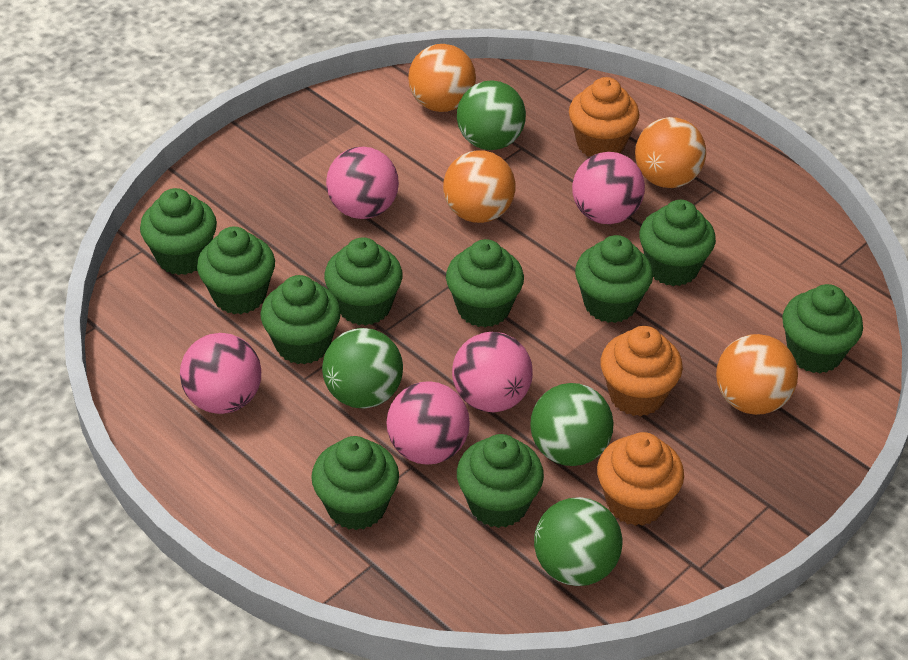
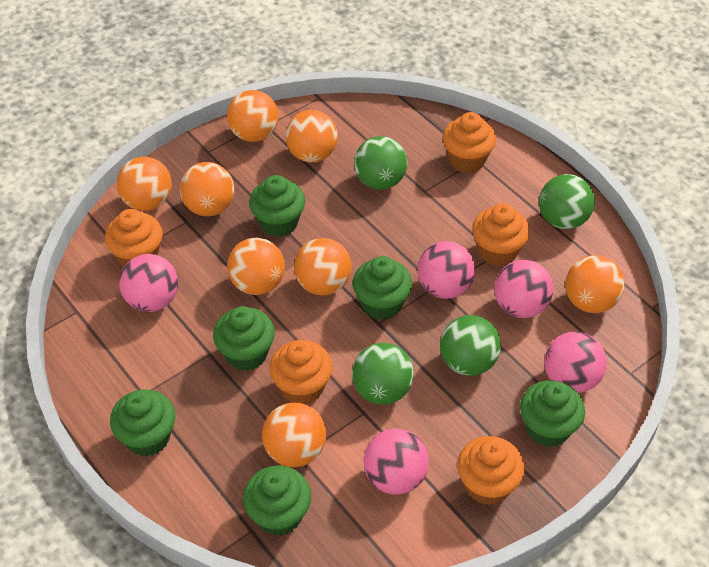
green cupcake: 10 -> 6
orange ball: 4 -> 8
orange cupcake: 3 -> 5

